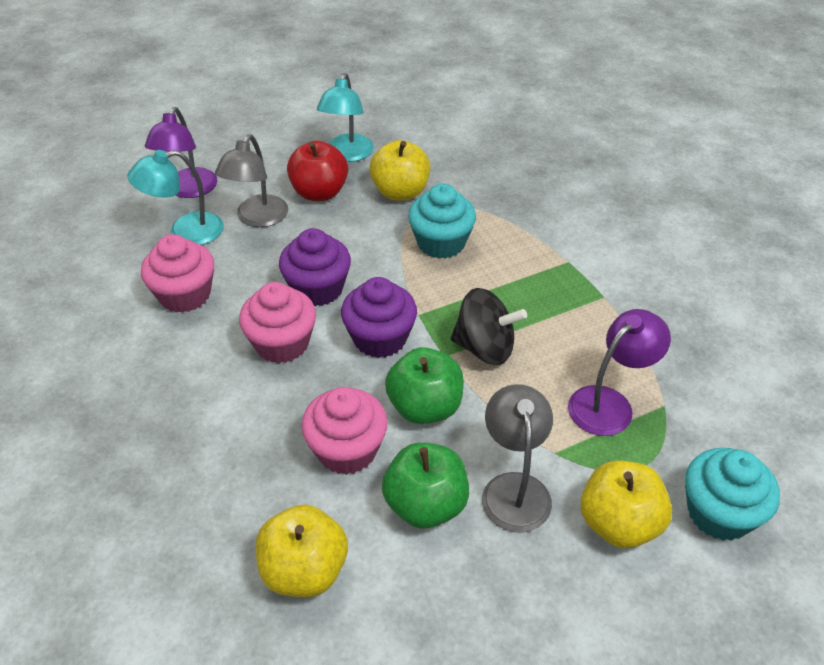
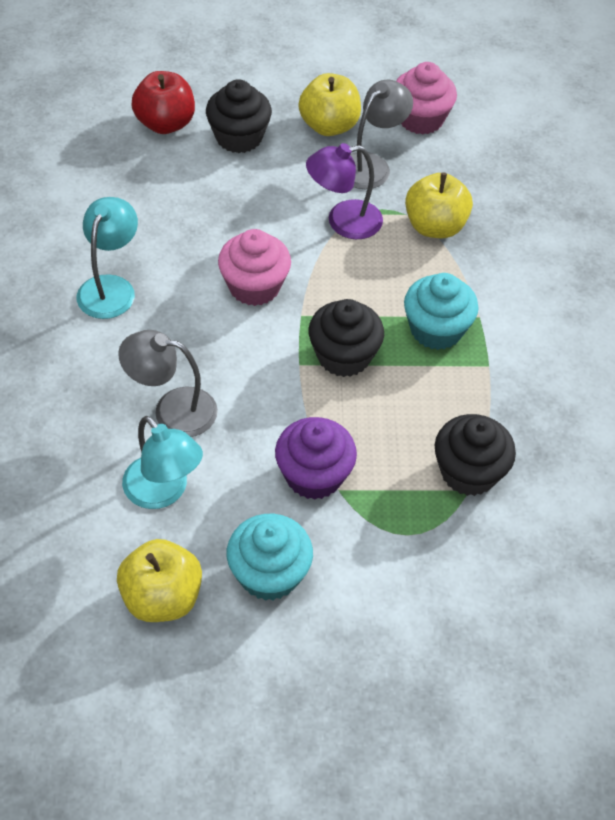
black cupcake: 0 -> 3
black spinning top: 1 -> 0
green apple: 2 -> 0
pink cupcake: 3 -> 2
purple cupcake: 2 -> 1
purple lamp: 2 -> 1

